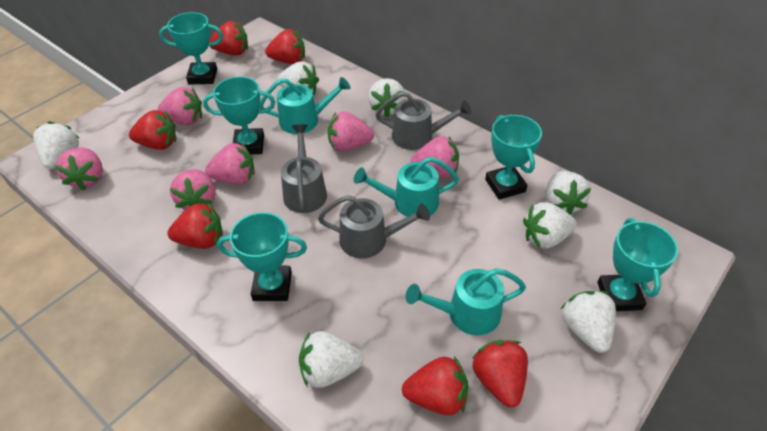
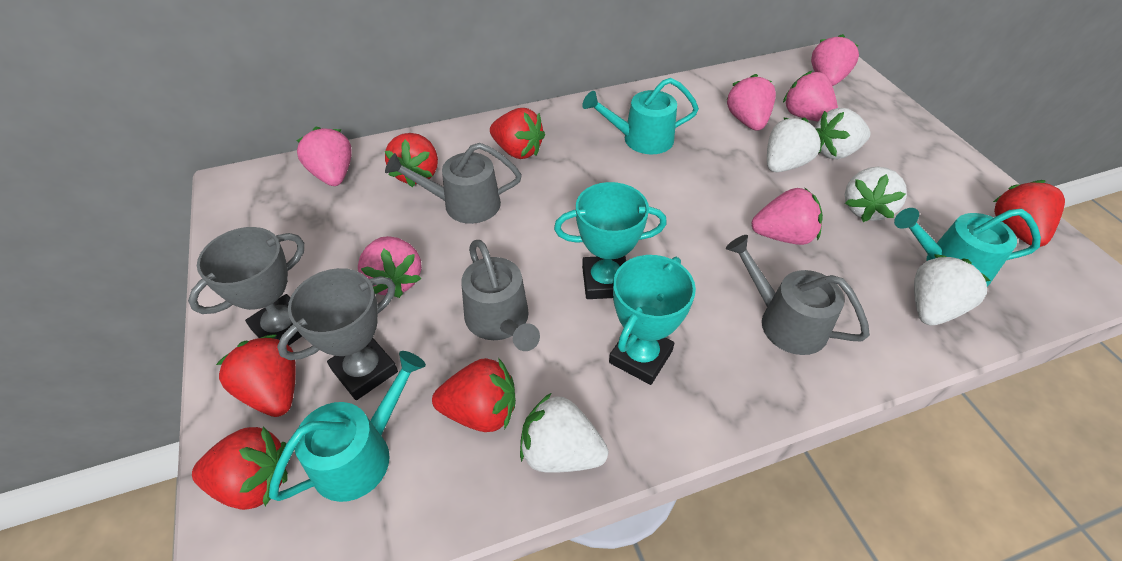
grey trophy: 0 -> 2
turquoise trophy: 5 -> 2
white strawberry: 7 -> 5

